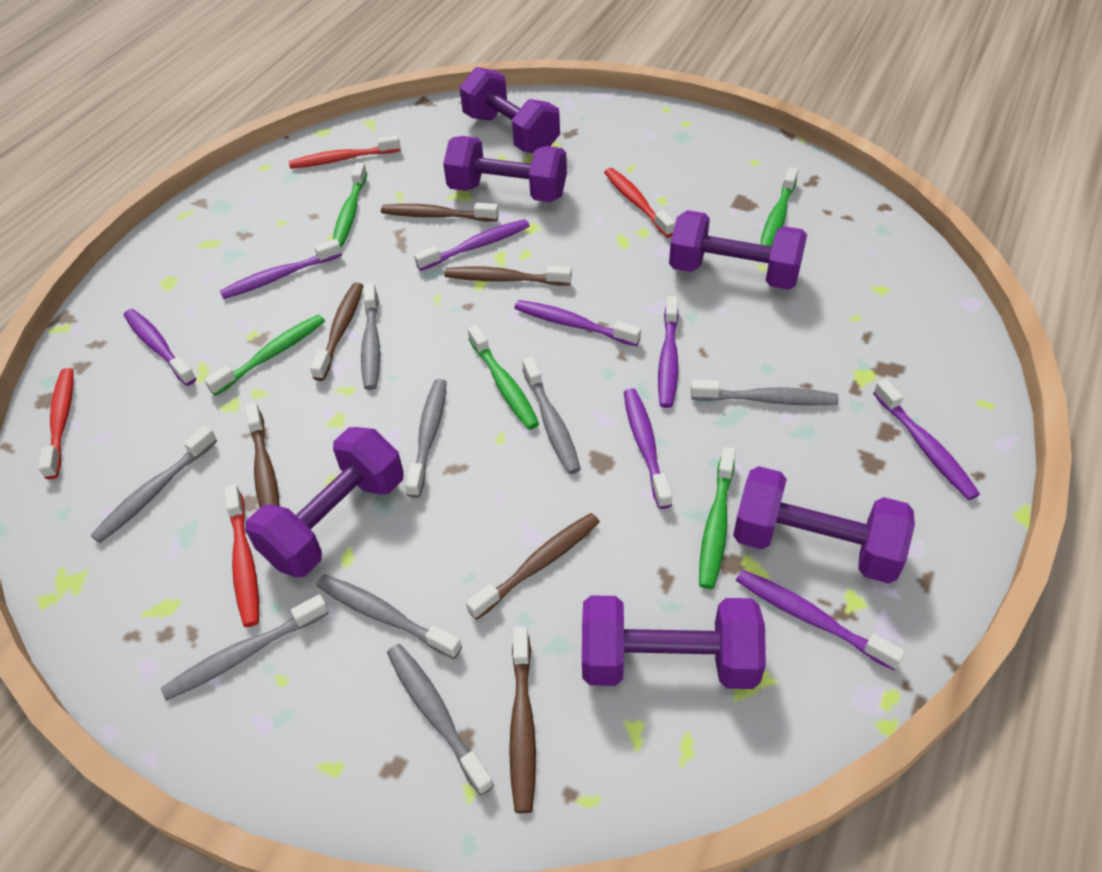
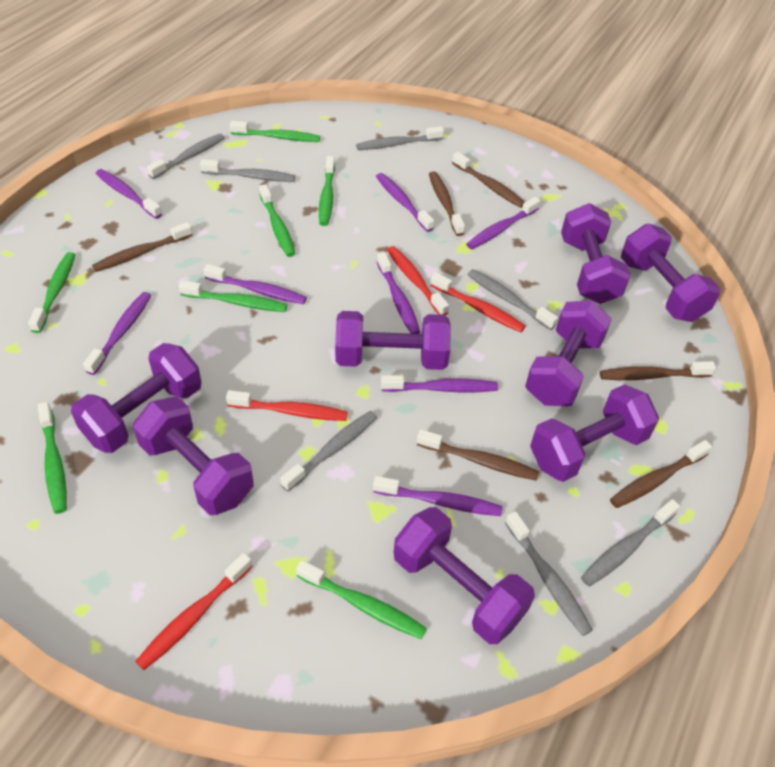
green toothbrush: 5 -> 7
grey toothbrush: 8 -> 7
purple dumbbell: 6 -> 8

